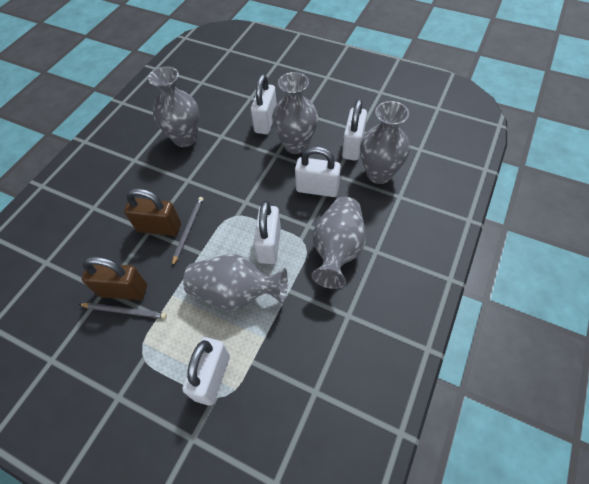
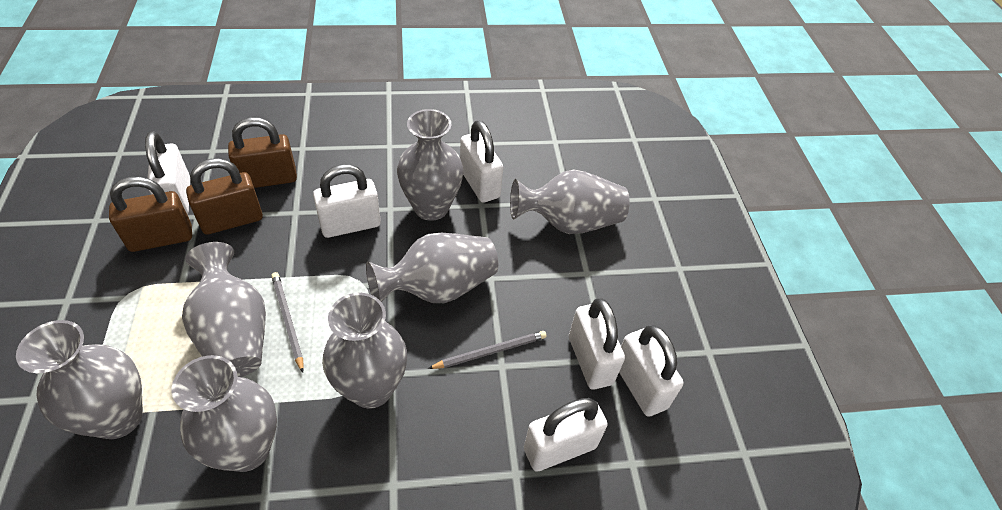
brown padlock: 2 -> 3
grey vase: 5 -> 7
white padlock: 5 -> 6

